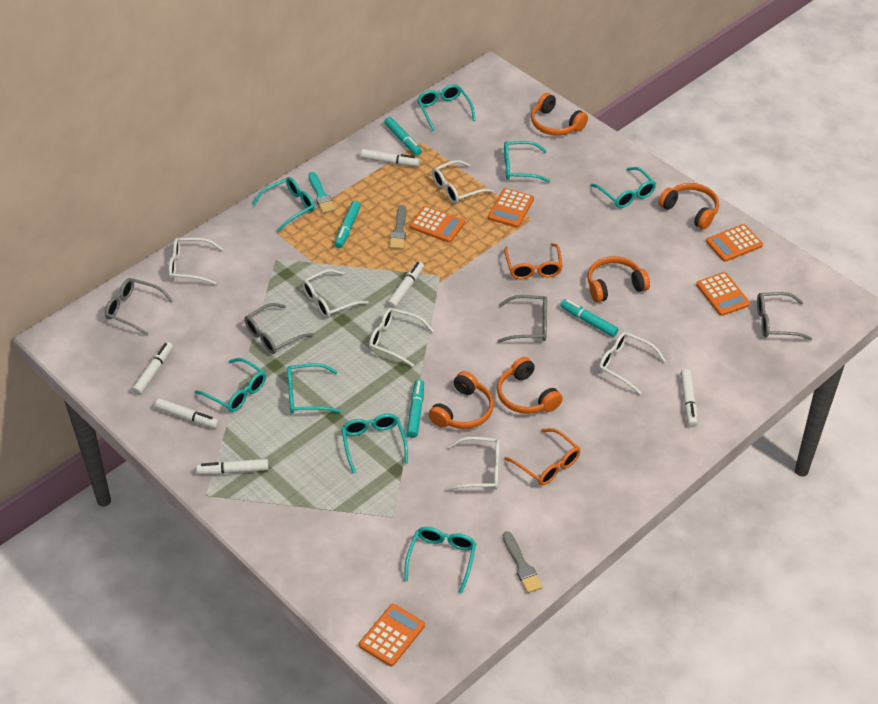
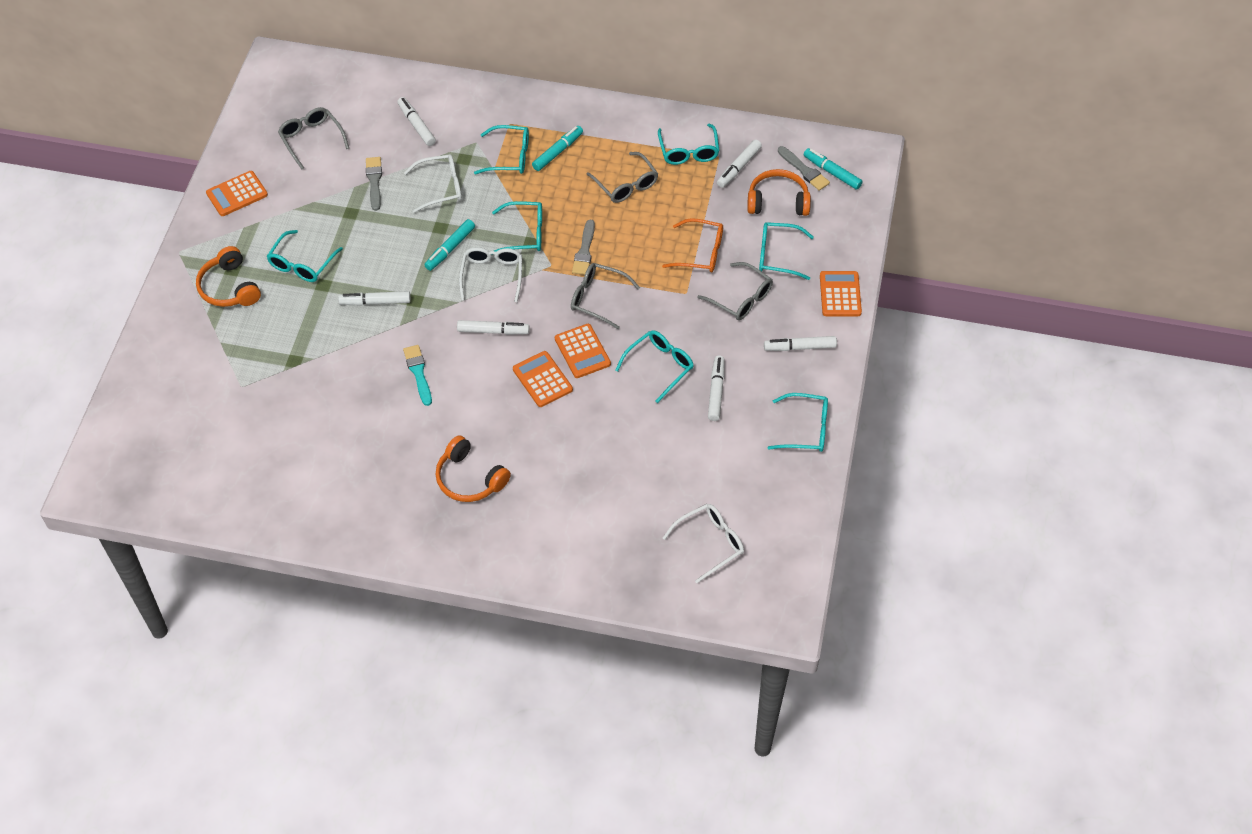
grey brush: 2 -> 3
orange calculator: 5 -> 4
orange glasses: 2 -> 1
orange headphones: 5 -> 3
turquoise glasses: 8 -> 7
turquoise marker: 4 -> 3
white glasses: 6 -> 3

